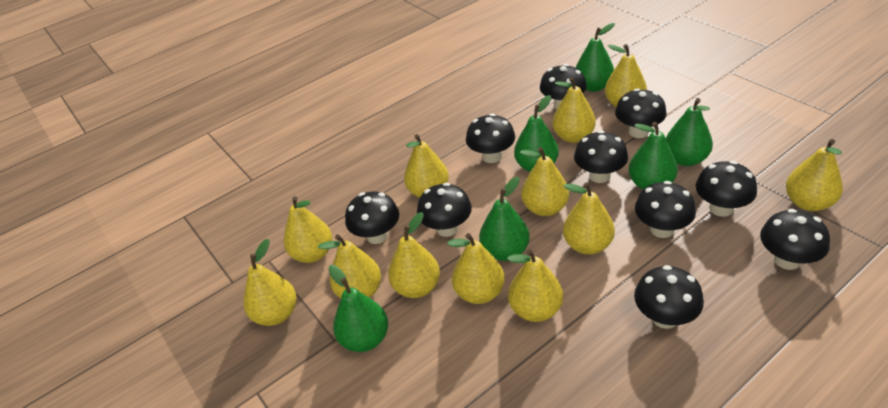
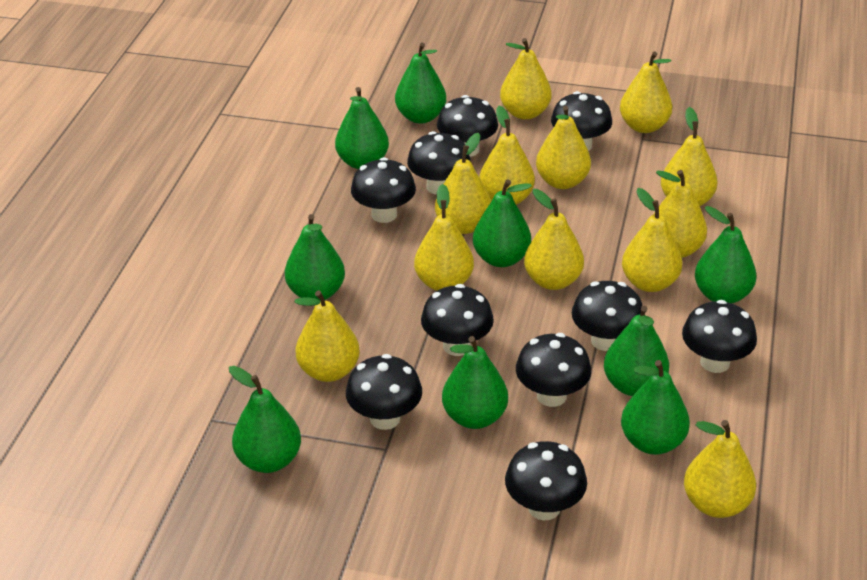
green pear: 6 -> 9

